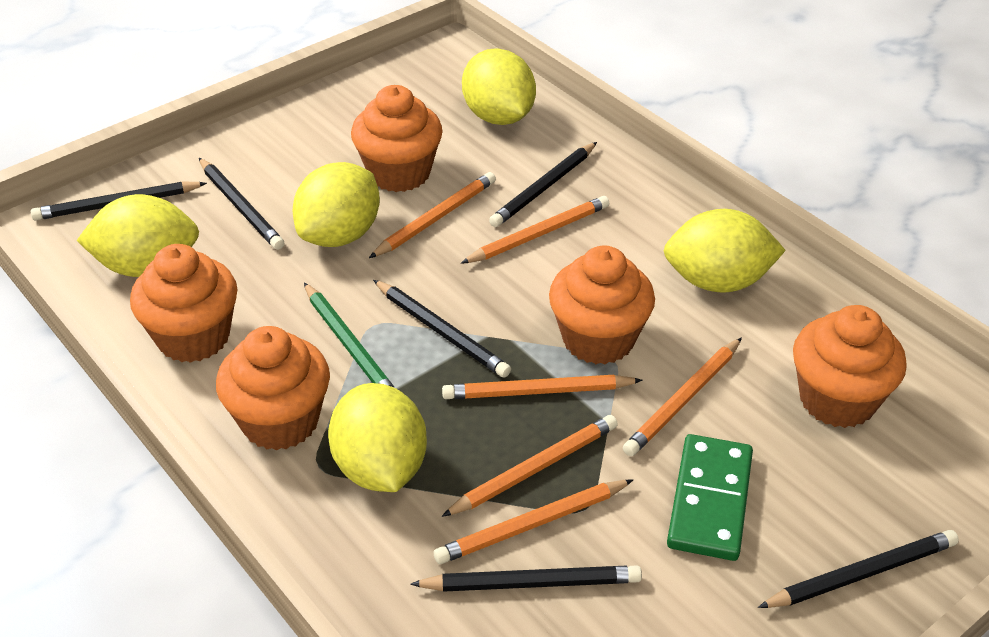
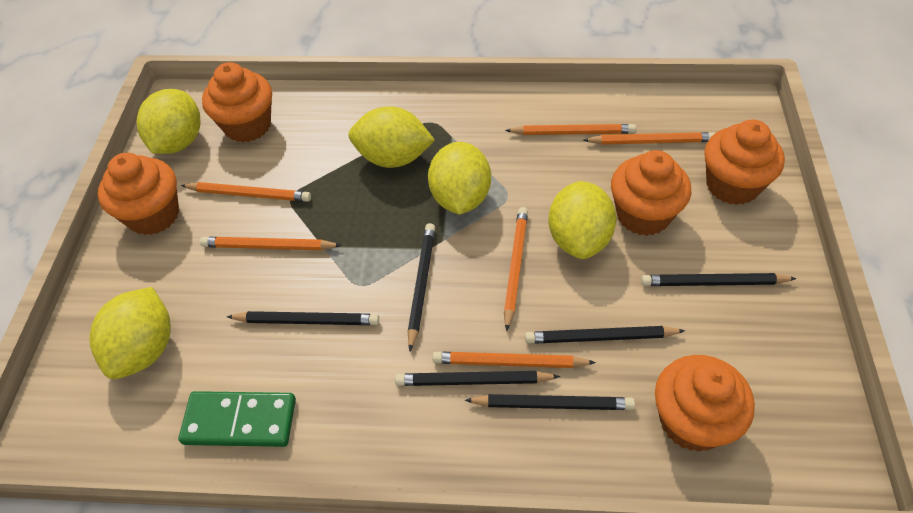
green pencil: 1 -> 0

